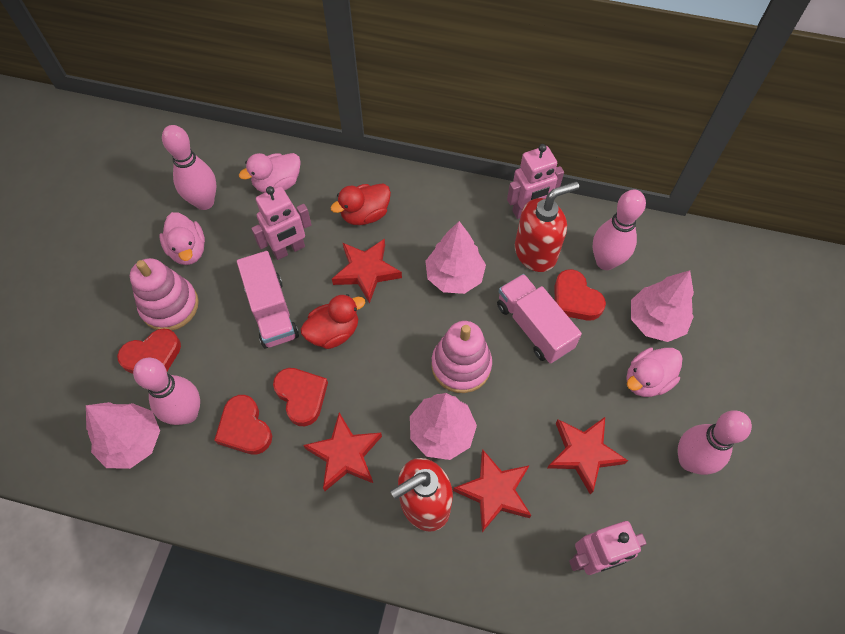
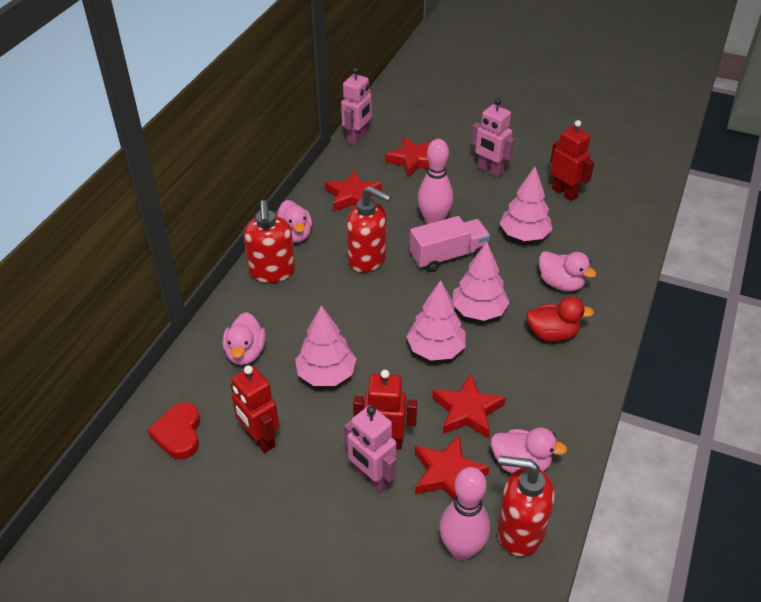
pink bowling pin: 4 -> 2
pink duck: 3 -> 4
pink stacking toy: 2 -> 0
pink truck: 2 -> 1
red duck: 2 -> 1
red heart: 4 -> 1
red robot: 0 -> 3
red soap dispenser: 2 -> 3

